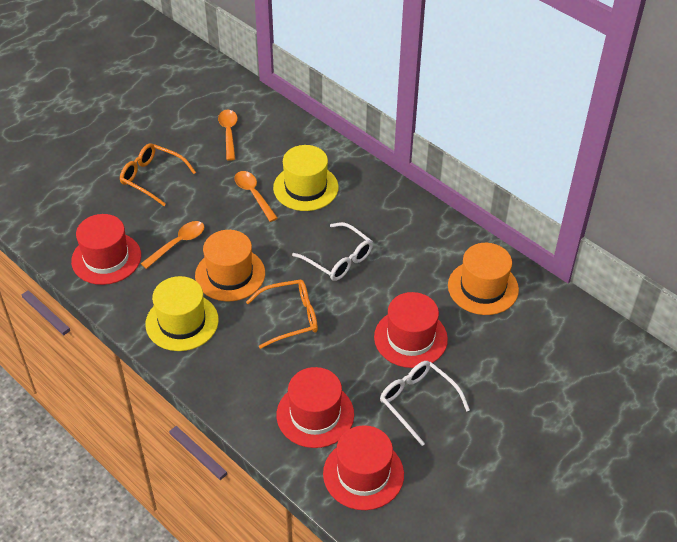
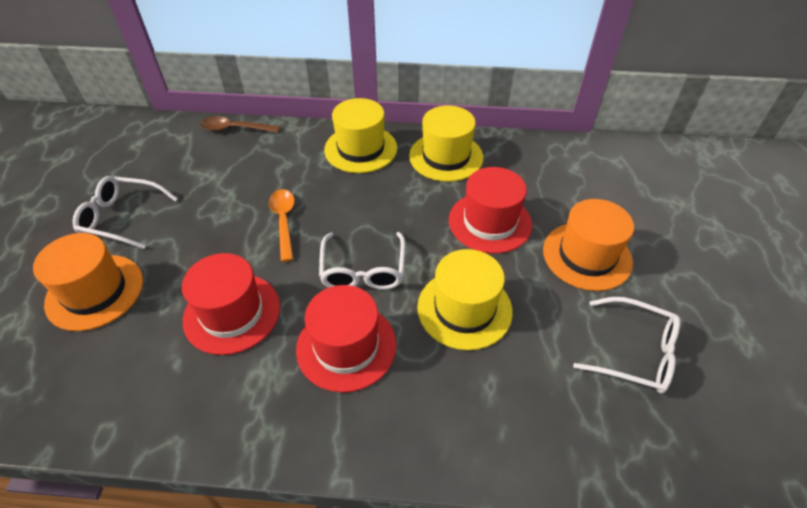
brown spoon: 0 -> 1
orange glasses: 2 -> 0
orange spoon: 3 -> 1
red hat: 4 -> 3
white glasses: 2 -> 3
yellow hat: 2 -> 3

